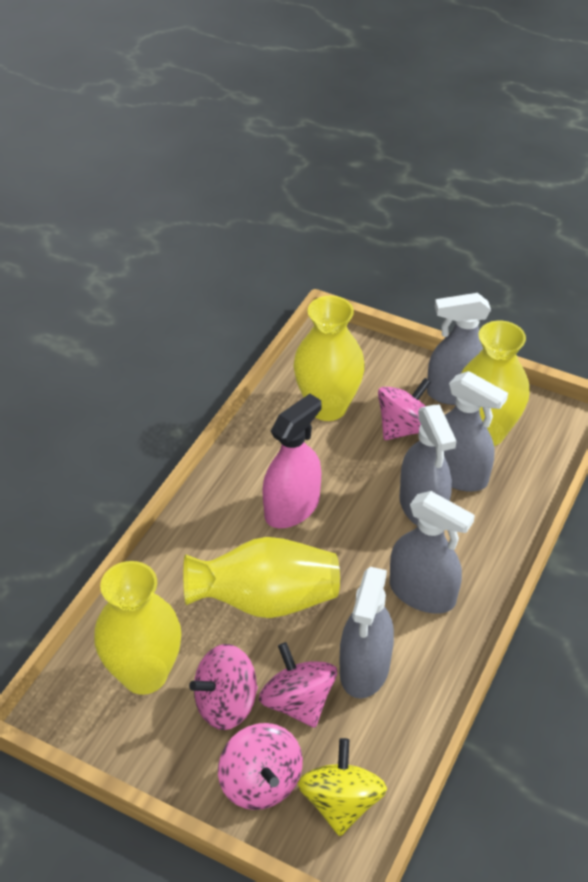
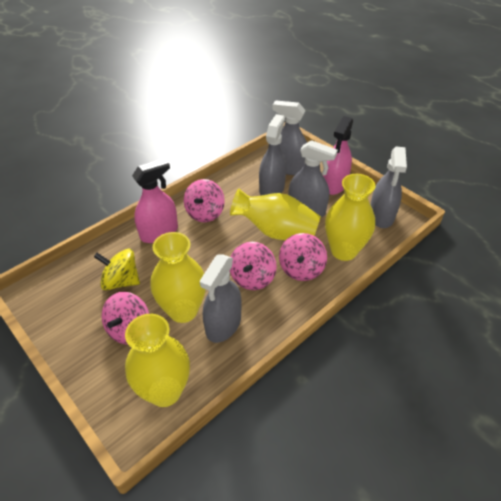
pink spray bottle: 1 -> 2

